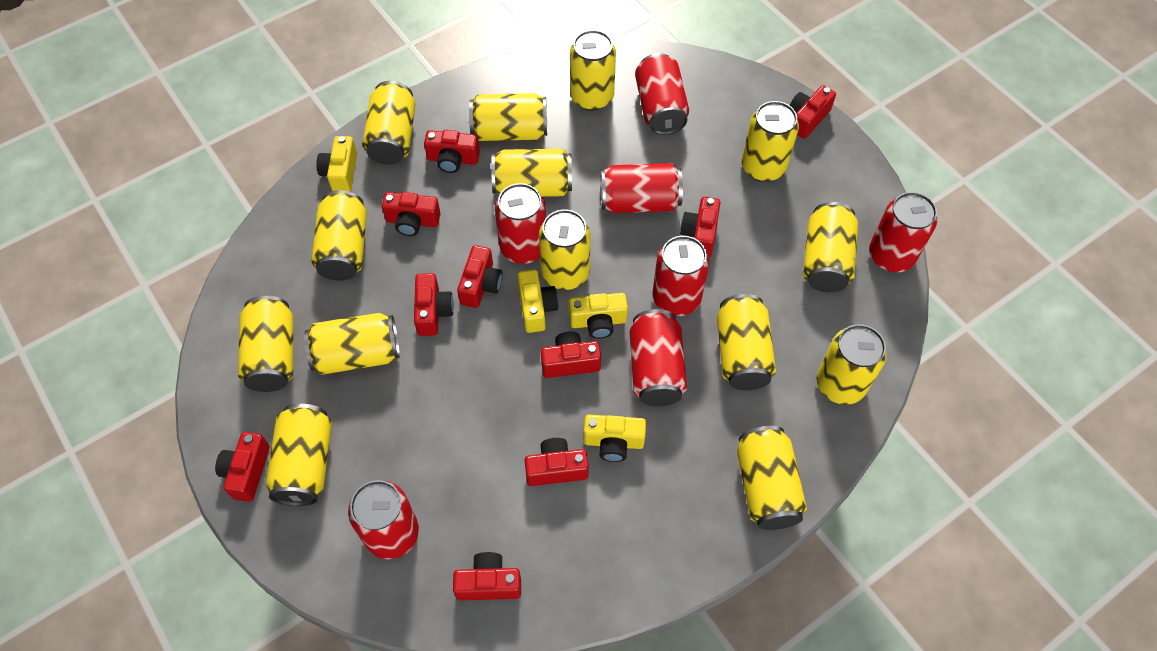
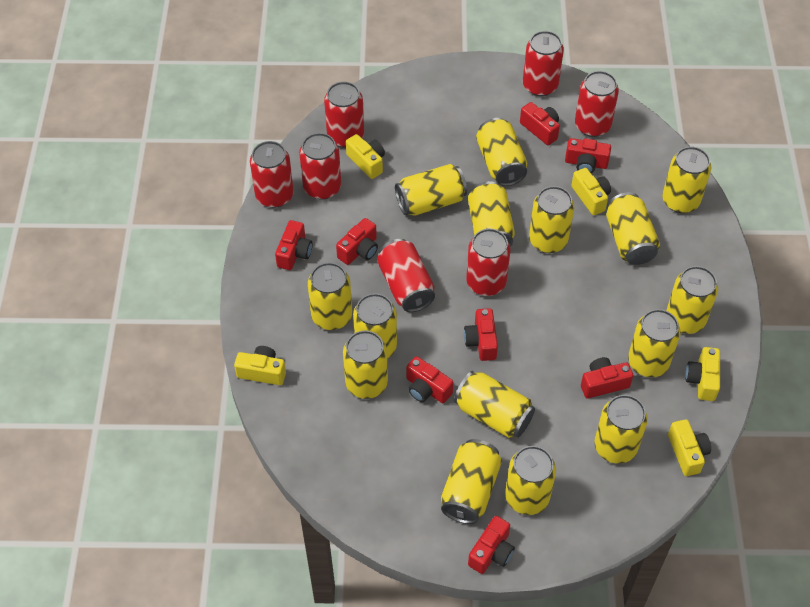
red camera: 10 -> 8
yellow camera: 4 -> 5
yellow can: 14 -> 15

